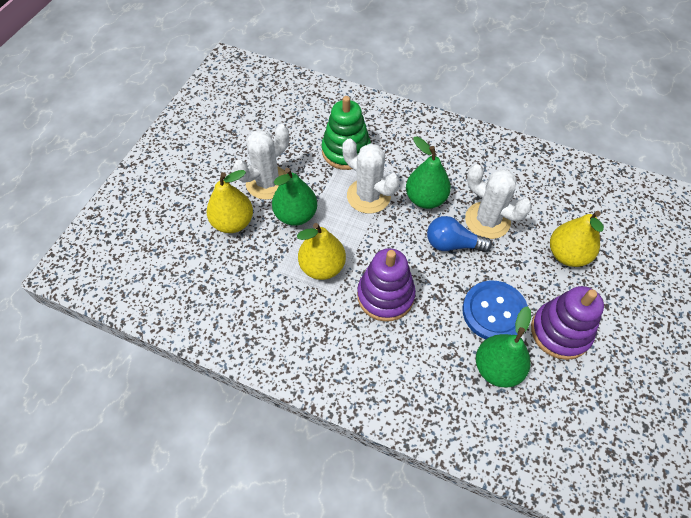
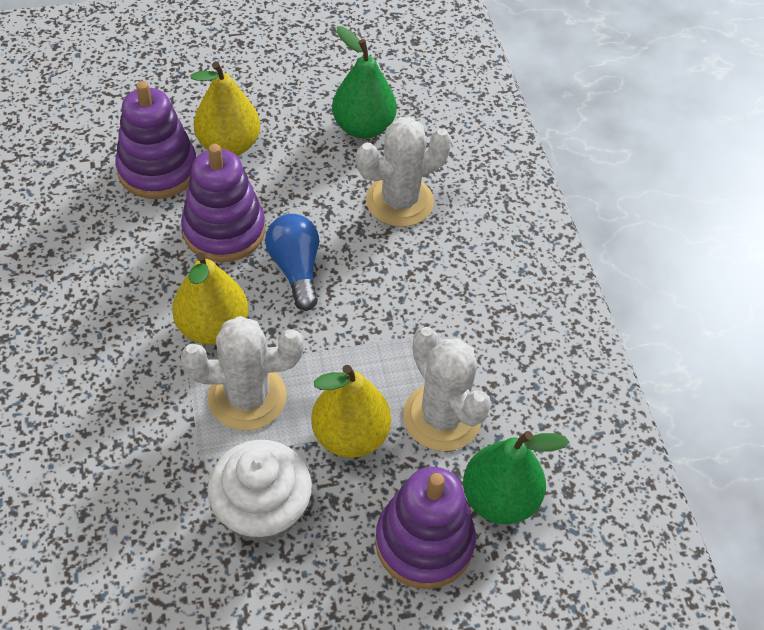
blue button: 1 -> 0
green pear: 3 -> 2
green stacking toy: 1 -> 0
purple stacking toy: 2 -> 3
white cupcake: 0 -> 1

